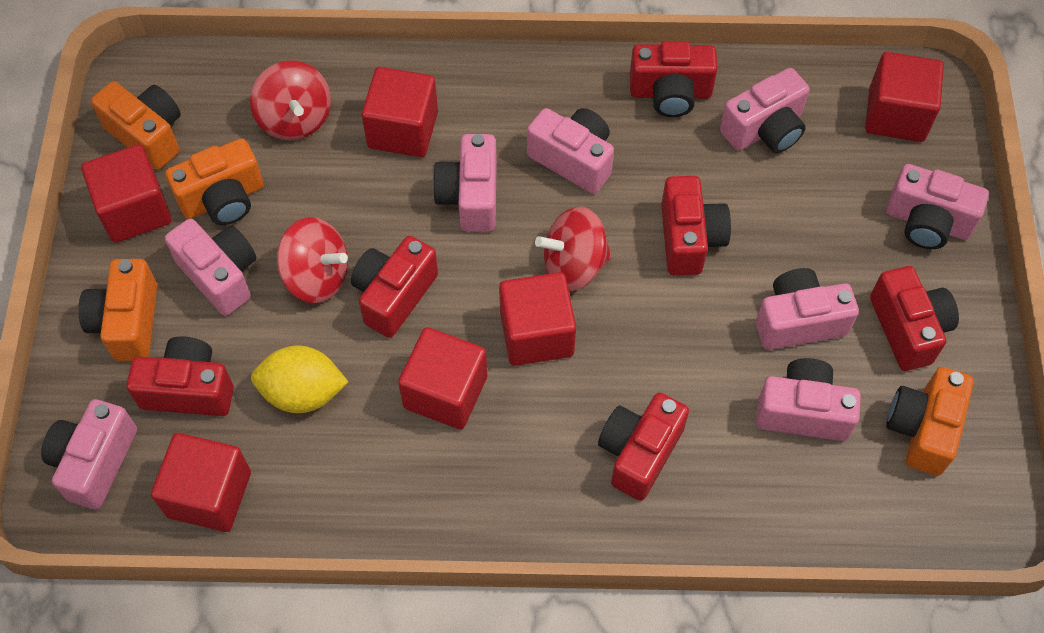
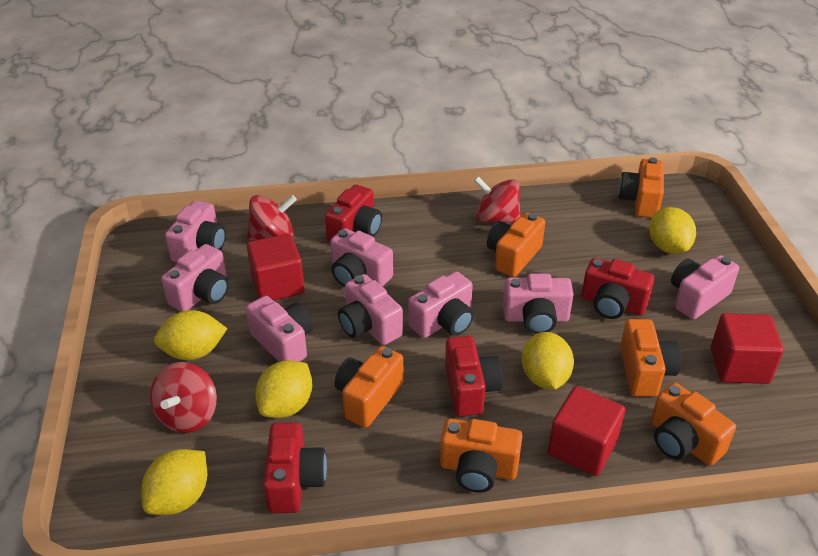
orange camera: 4 -> 6
red camera: 6 -> 4
red cube: 6 -> 3
yellow lemon: 1 -> 5

